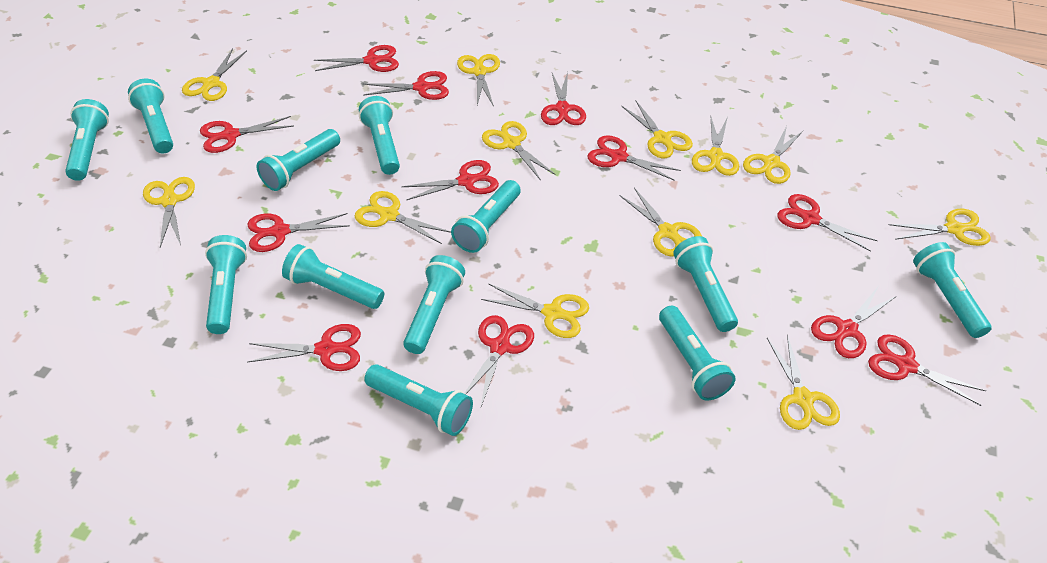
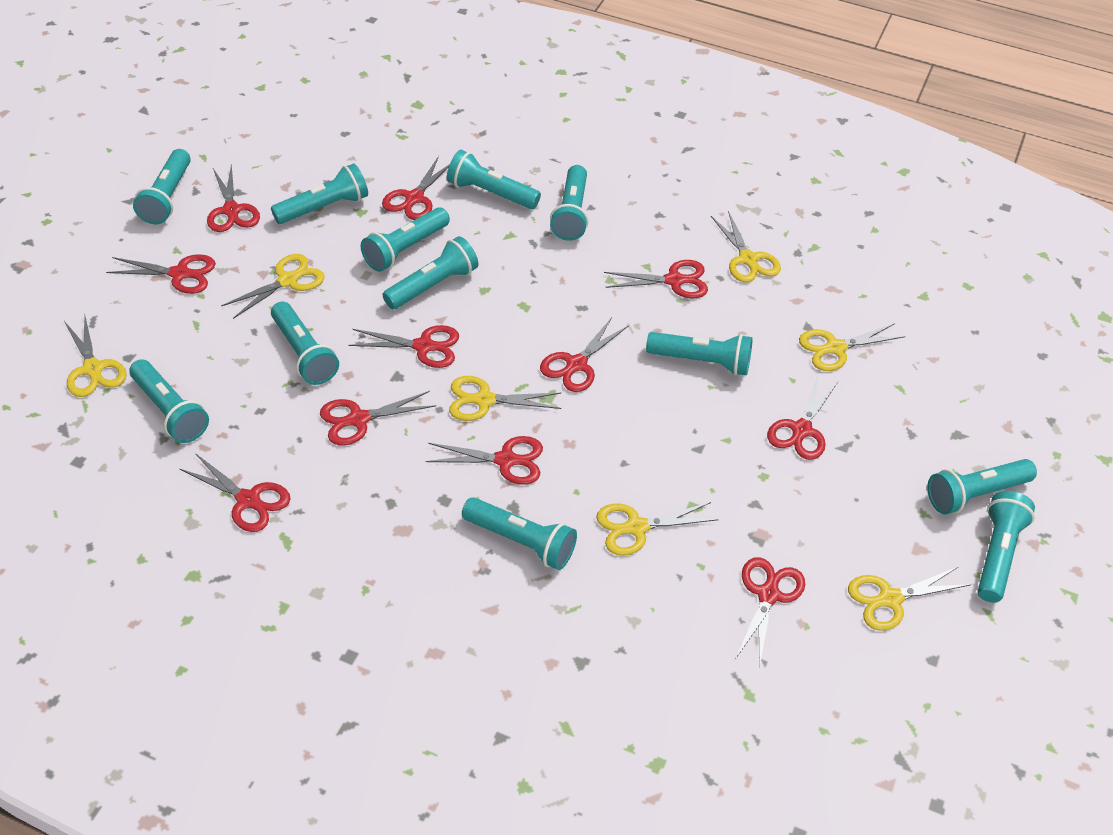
red scissors: 12 -> 11
yellow scissors: 12 -> 7

